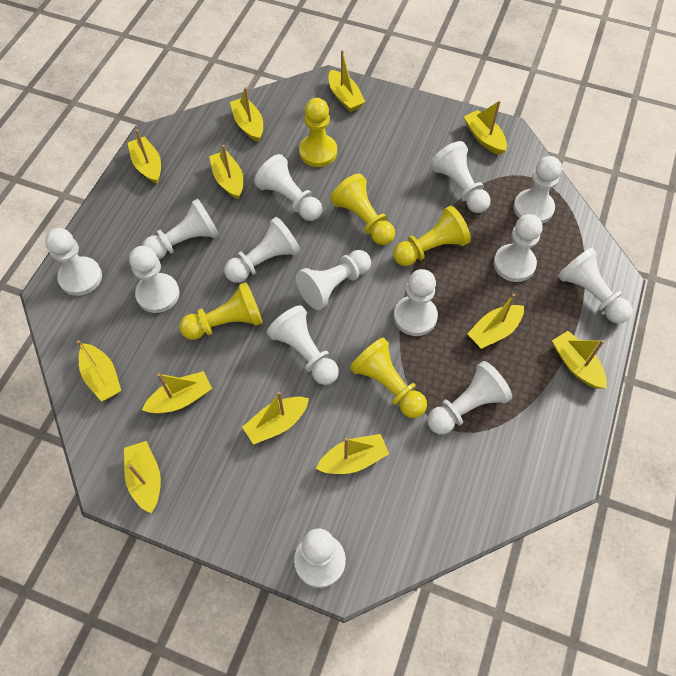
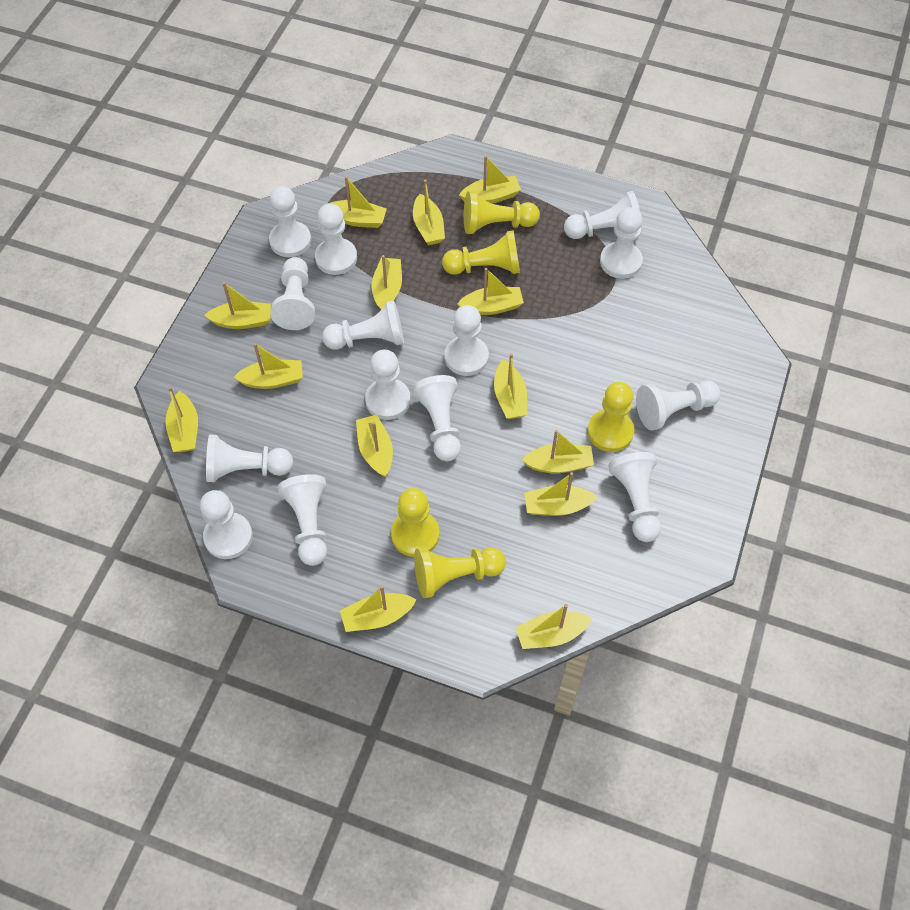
yellow boat: 12 -> 14

